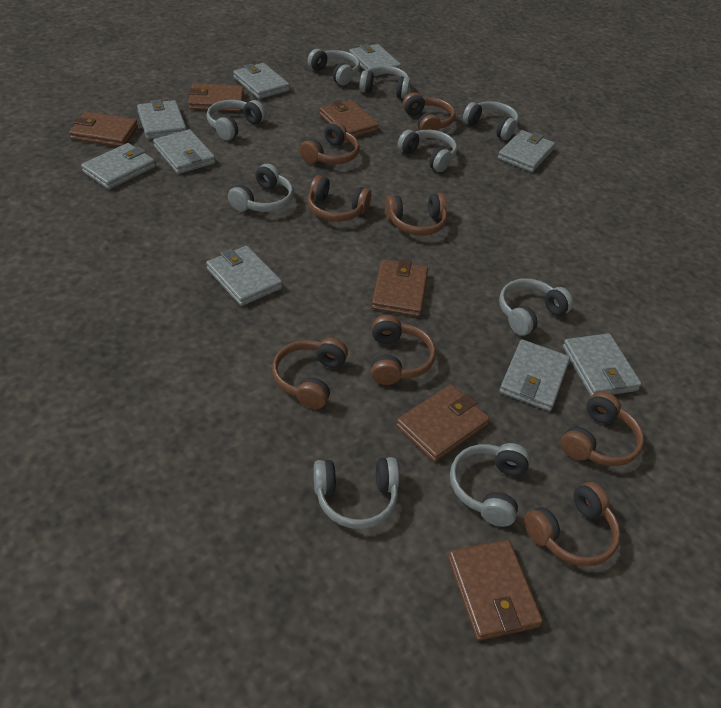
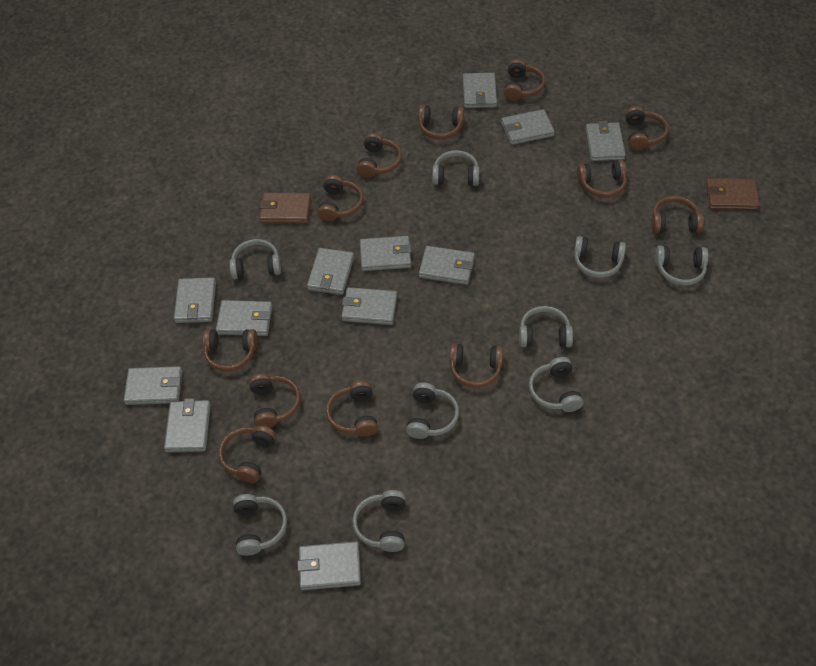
brown headphones: 8 -> 12
brown wallet: 6 -> 2
grey wallet: 9 -> 12

